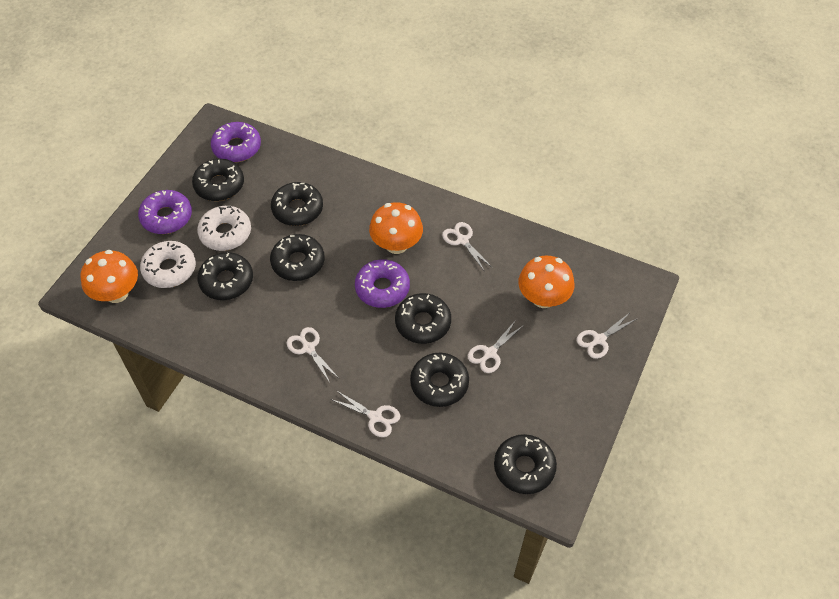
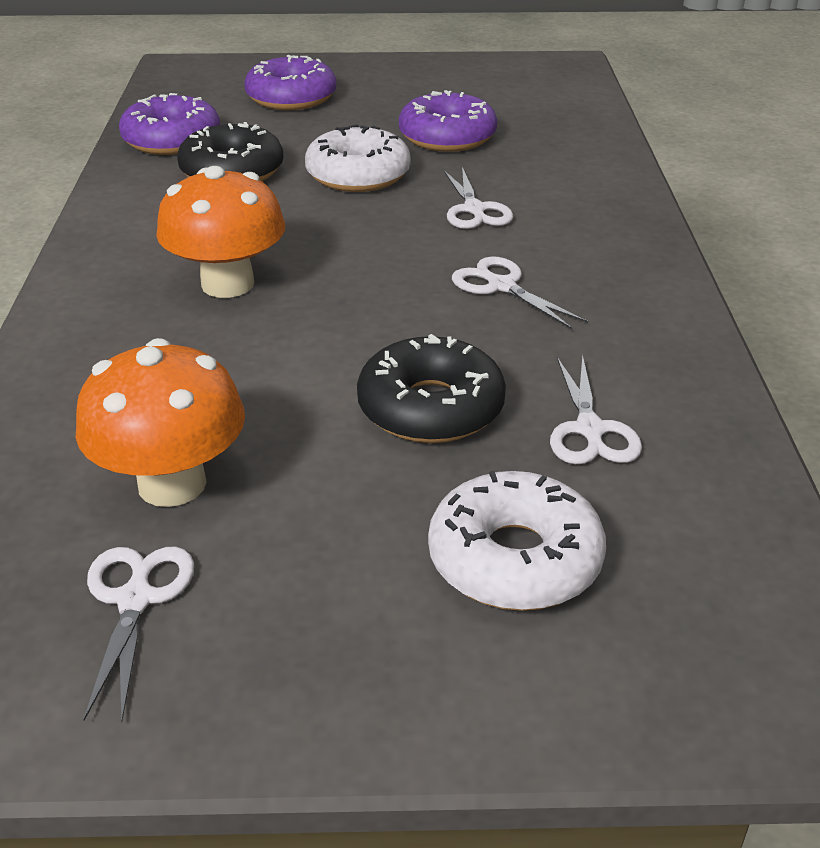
black donut: 7 -> 2
orange mushroom: 3 -> 2
white scissors: 5 -> 4

